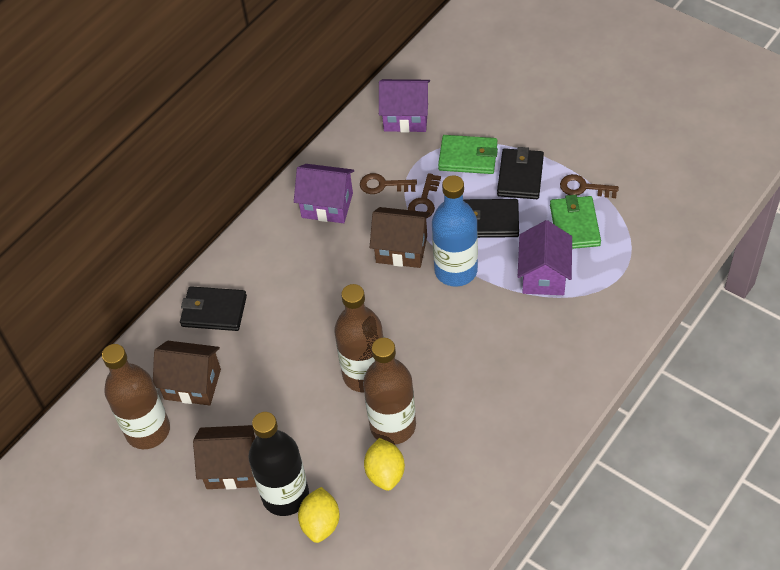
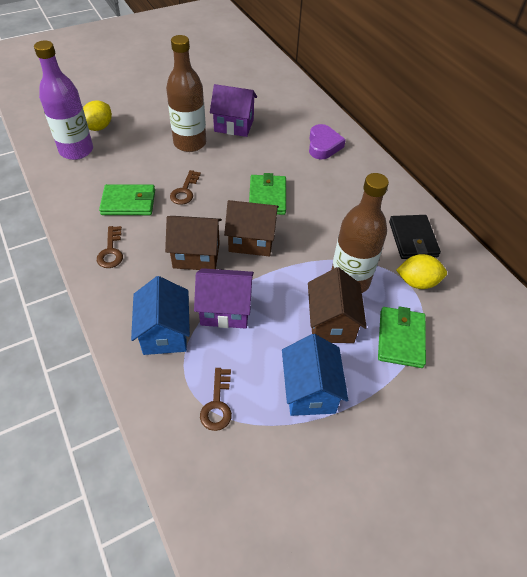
black bottle: 1 -> 0
black wallet: 3 -> 1
blue bottle: 1 -> 0
blue house: 0 -> 2
brown bottle: 3 -> 2
green wallet: 2 -> 3
purple bottle: 0 -> 1
purple heart: 0 -> 1
purple house: 3 -> 2

